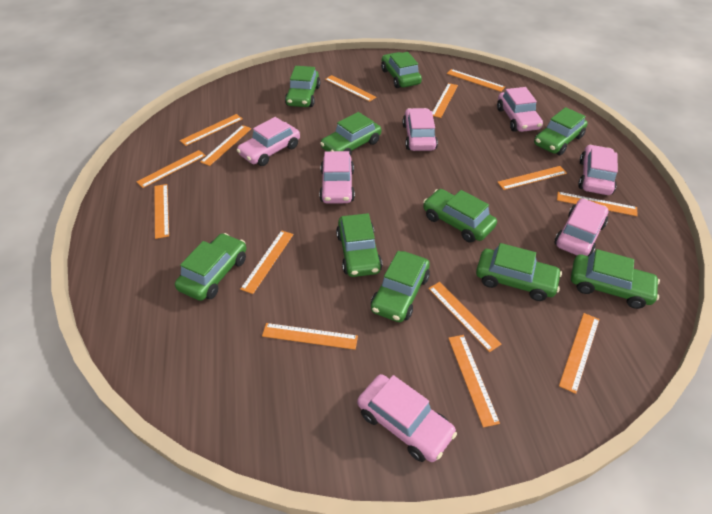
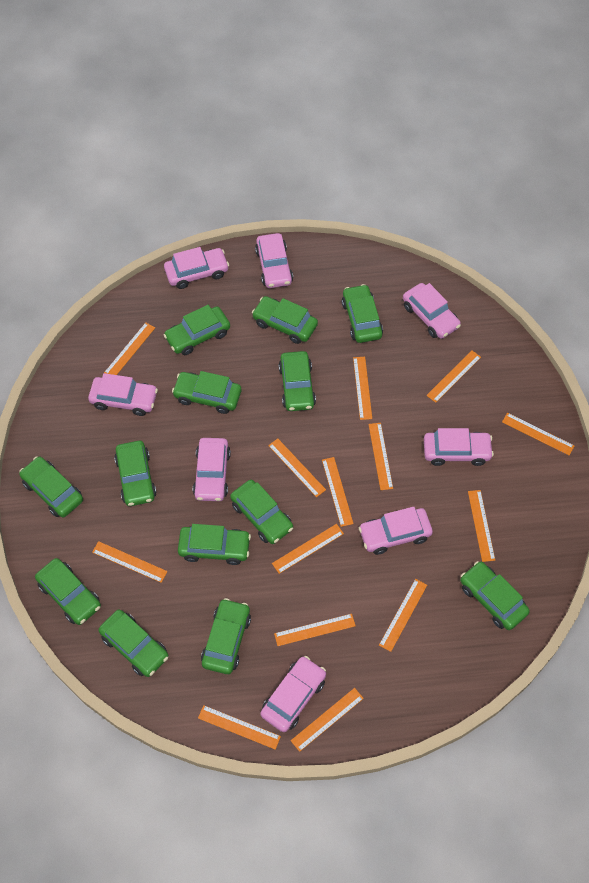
green car: 10 -> 13
pink car: 7 -> 8

